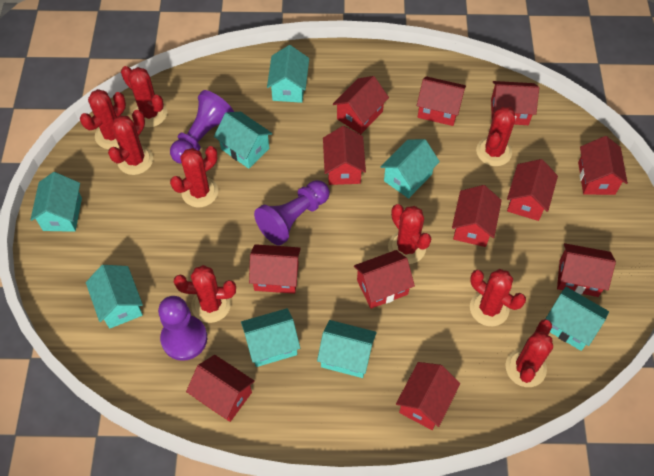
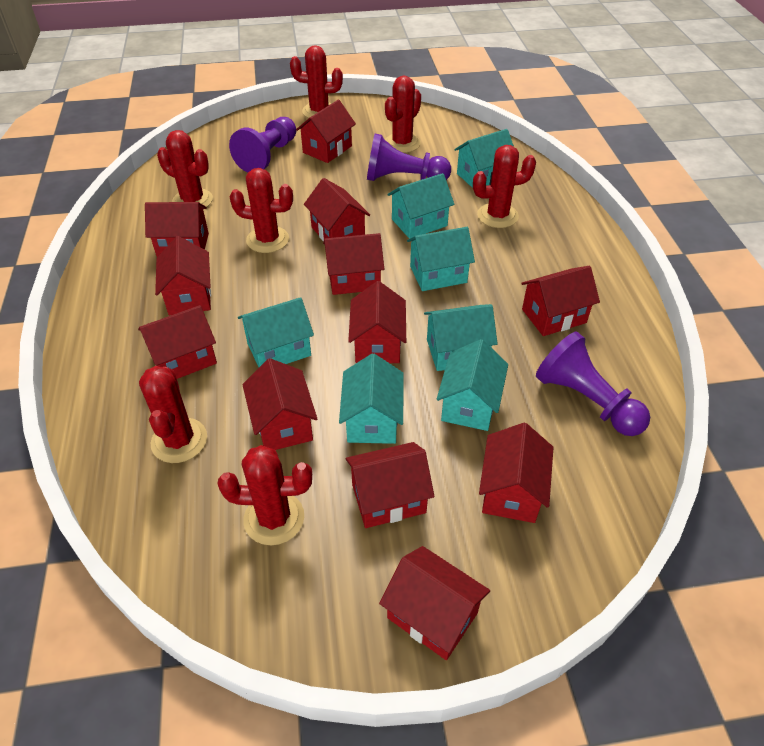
red cactus: 9 -> 7
turquoise house: 8 -> 7

